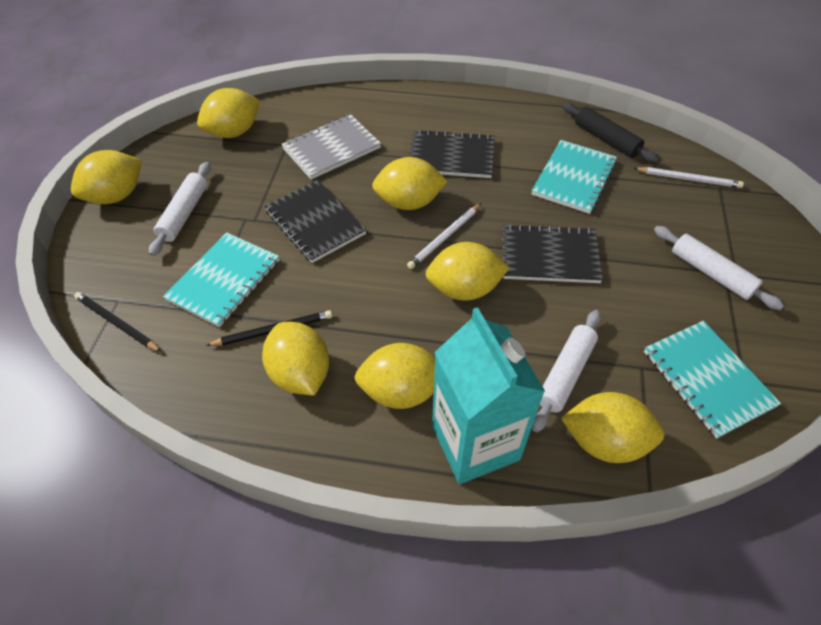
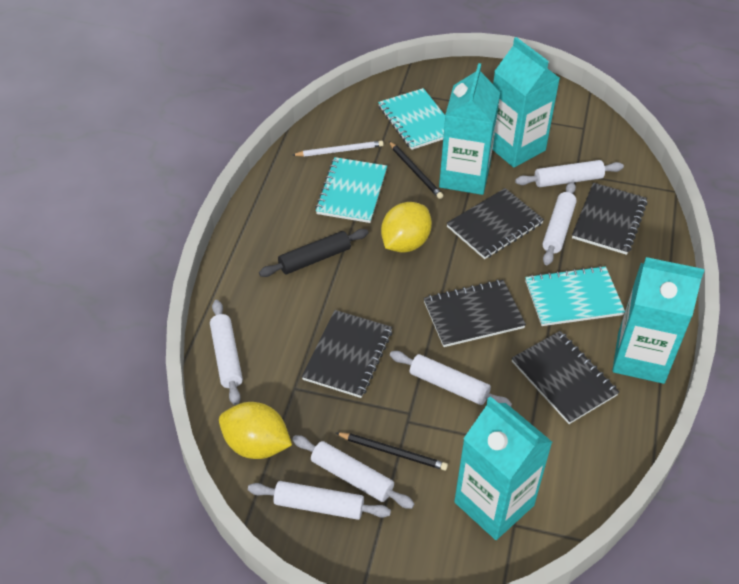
black notebook: 3 -> 5
grey notebook: 1 -> 0
turquoise carton: 1 -> 4
white pencil: 2 -> 1
white rolling pin: 3 -> 6
yellow lemon: 7 -> 2

